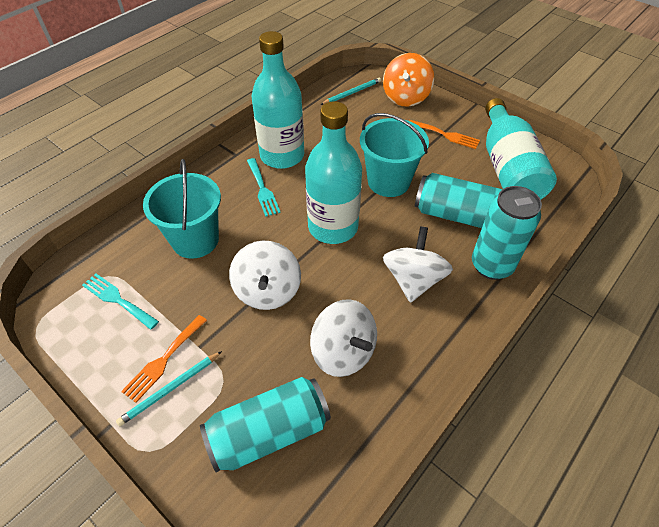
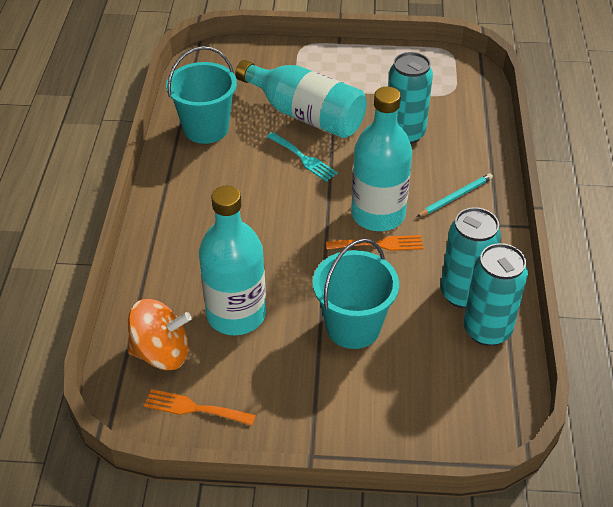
turquoise fork: 2 -> 1
turquoise pencil: 2 -> 1
white spinning top: 3 -> 0

